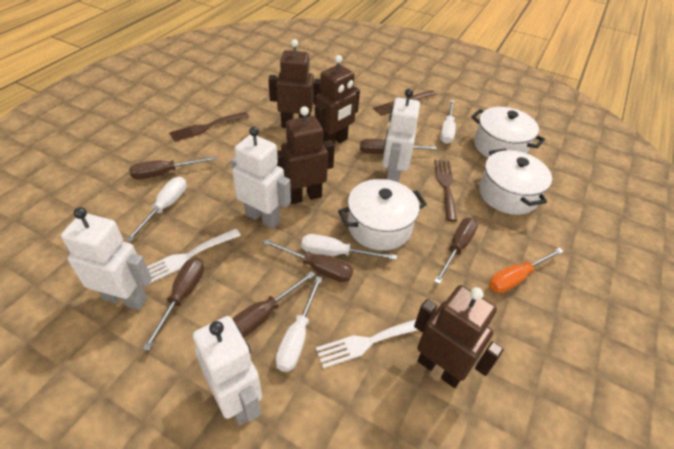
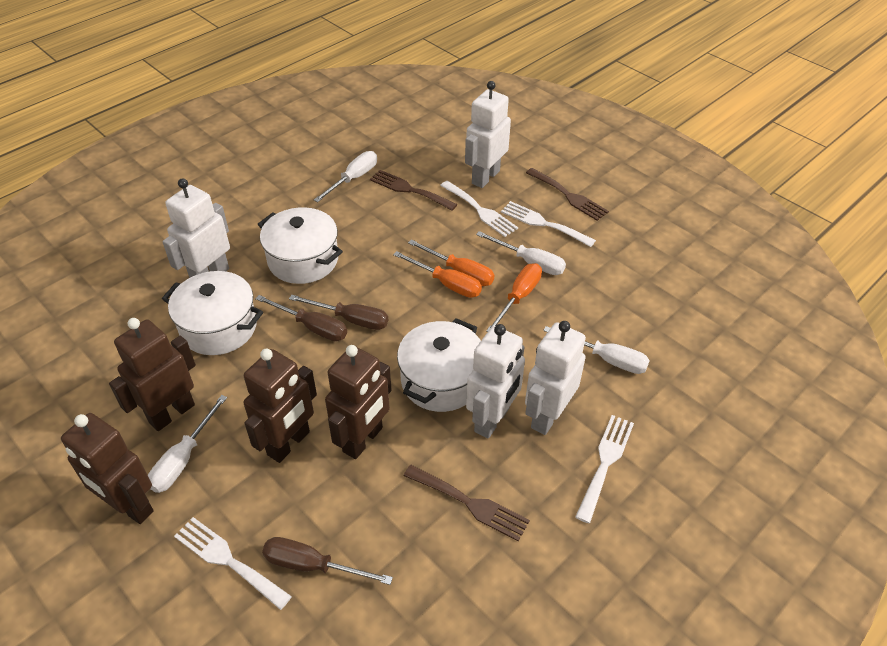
brown screwdriver: 6 -> 3
orange screwdriver: 1 -> 3
white fork: 2 -> 4

